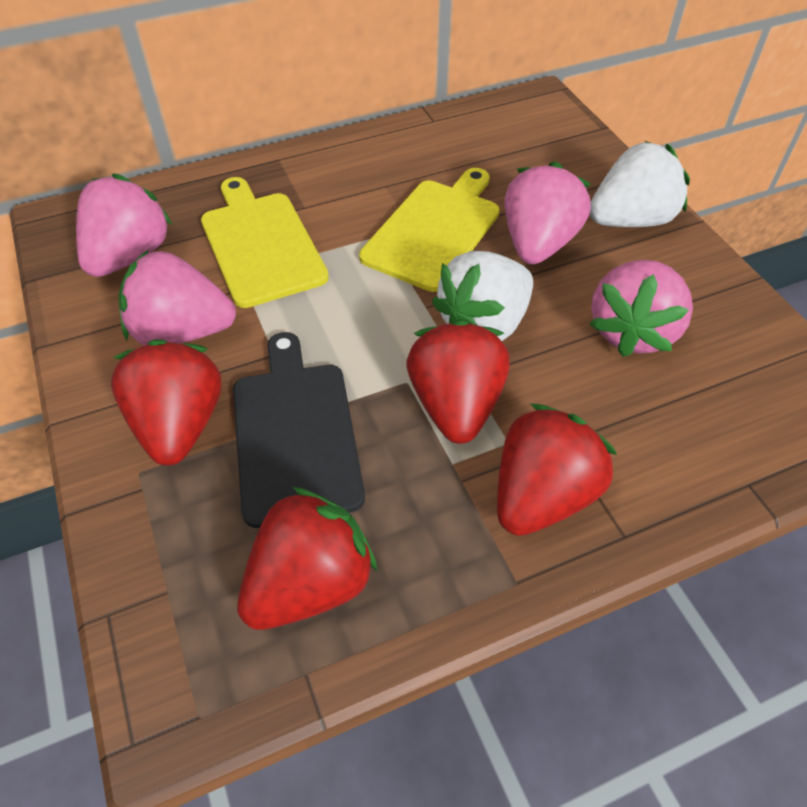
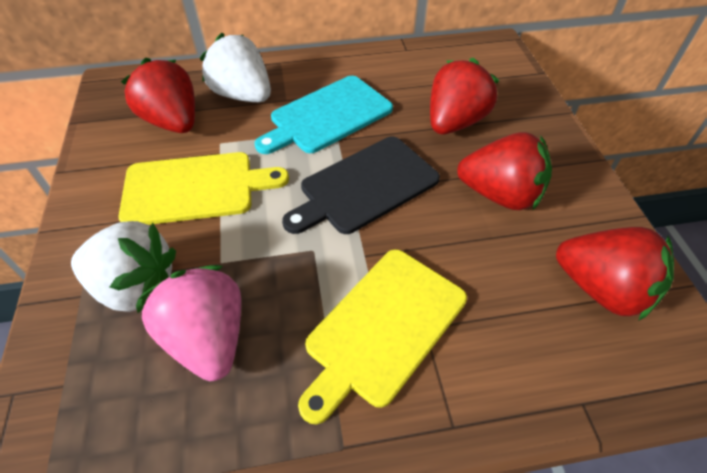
pink strawberry: 4 -> 1
turquoise cutting board: 0 -> 1

